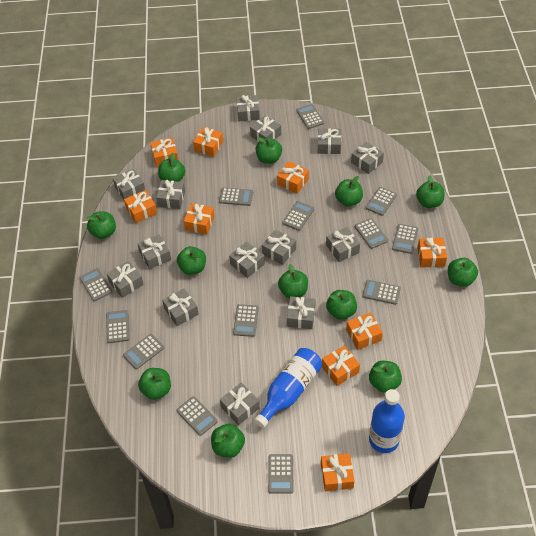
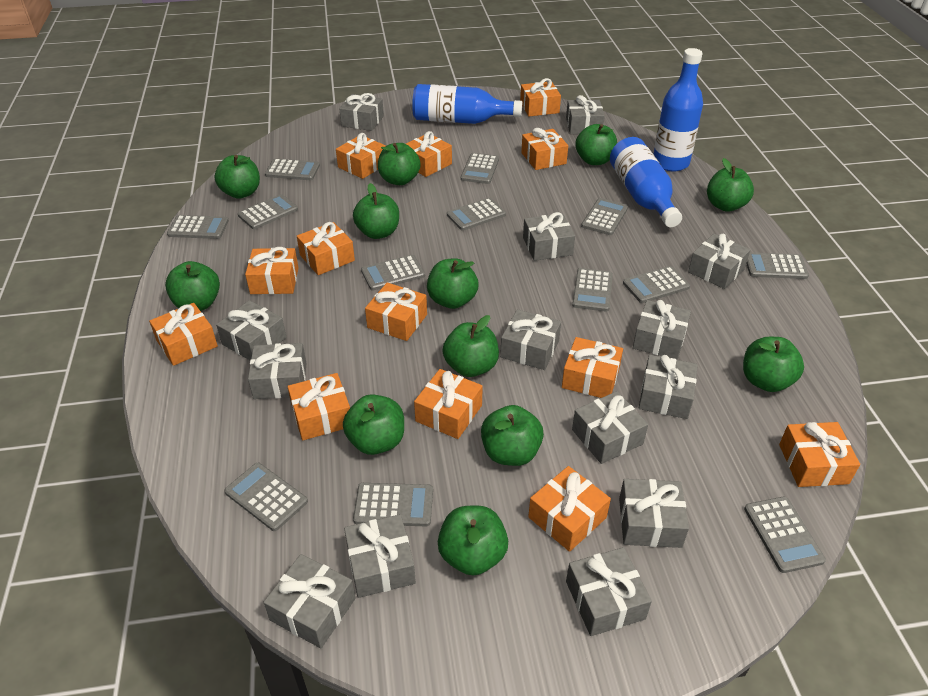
blue bottle: 2 -> 3
orange gift: 9 -> 13

